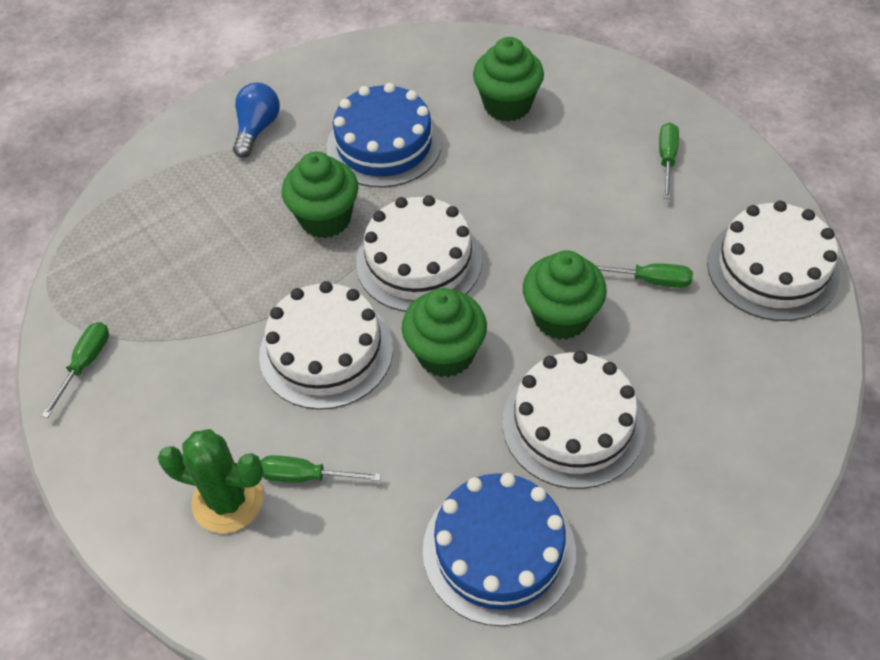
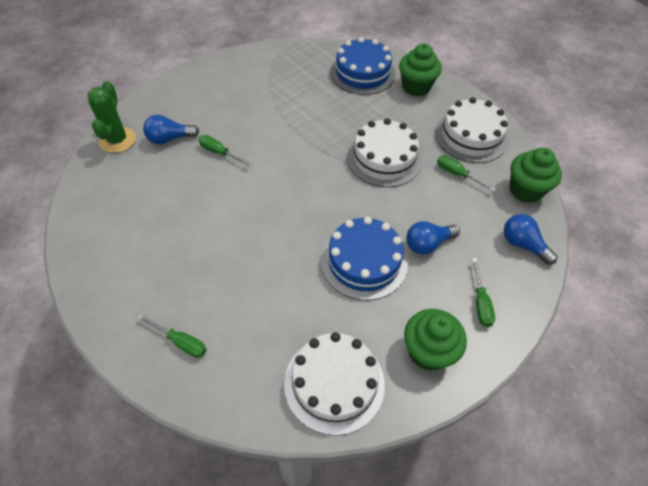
blue light bulb: 1 -> 3
green cupcake: 4 -> 3
white cake: 4 -> 3

